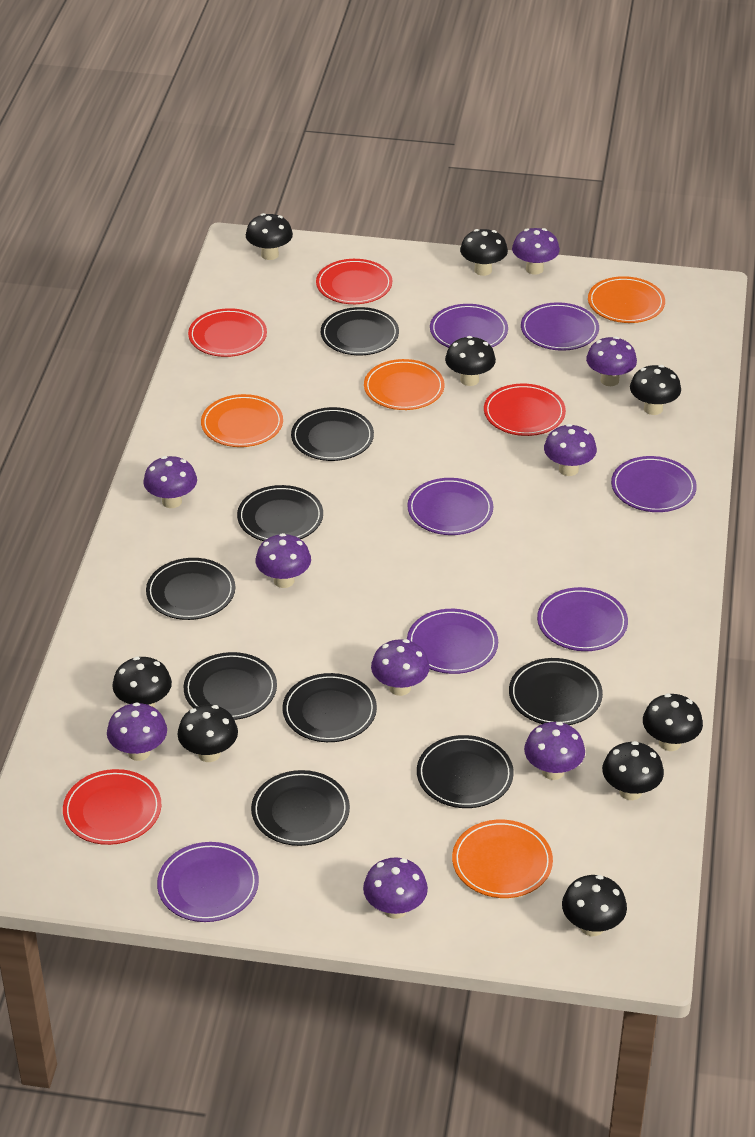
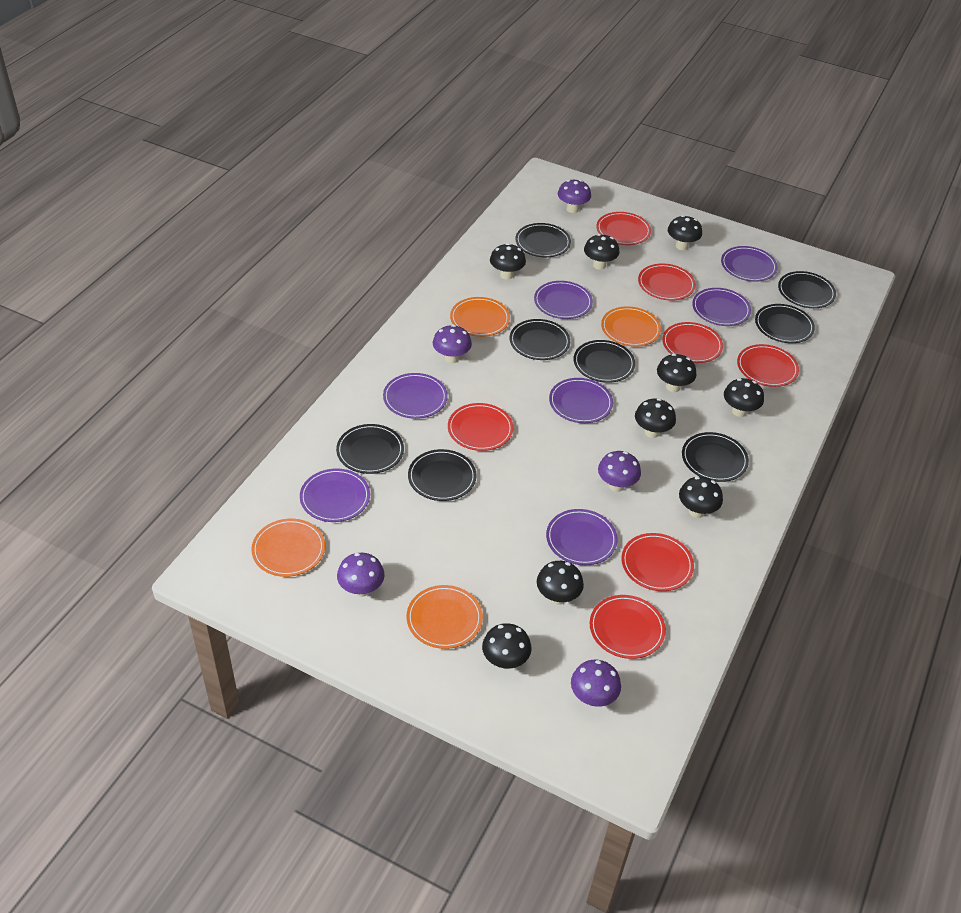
black plate: 9 -> 8
purple mushroom: 9 -> 5
red plate: 4 -> 7

